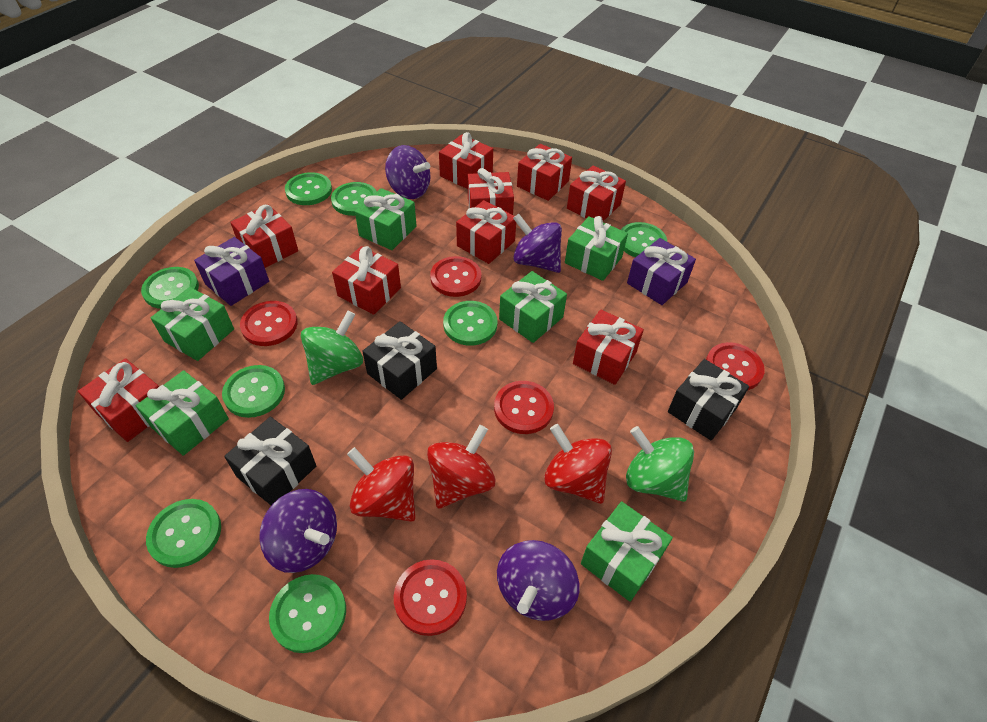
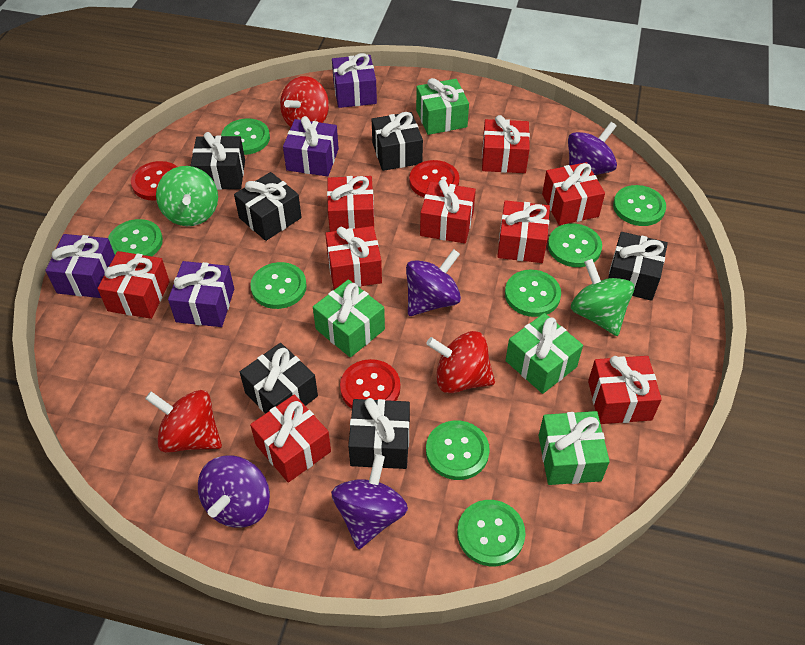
black gift: 3 -> 6
green gift: 6 -> 4
purple gift: 2 -> 4
red button: 5 -> 3

